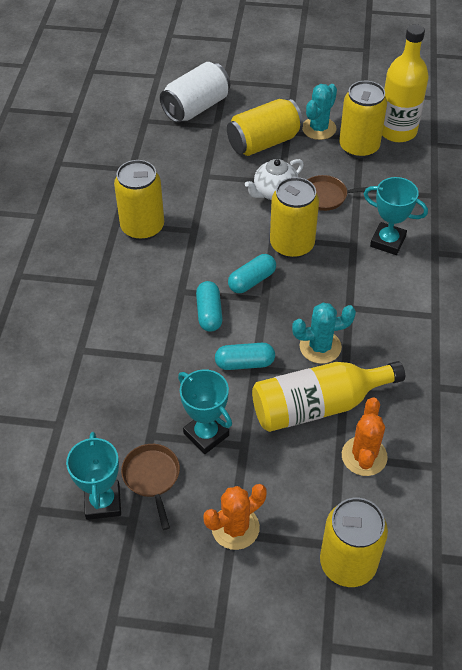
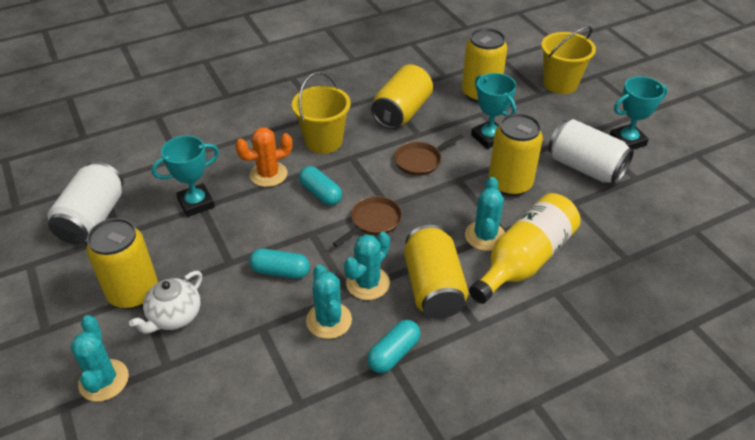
orange cactus: 2 -> 1
turquoise cactus: 2 -> 4
white can: 1 -> 2
yellow bottle: 2 -> 1
yellow bucket: 0 -> 2

